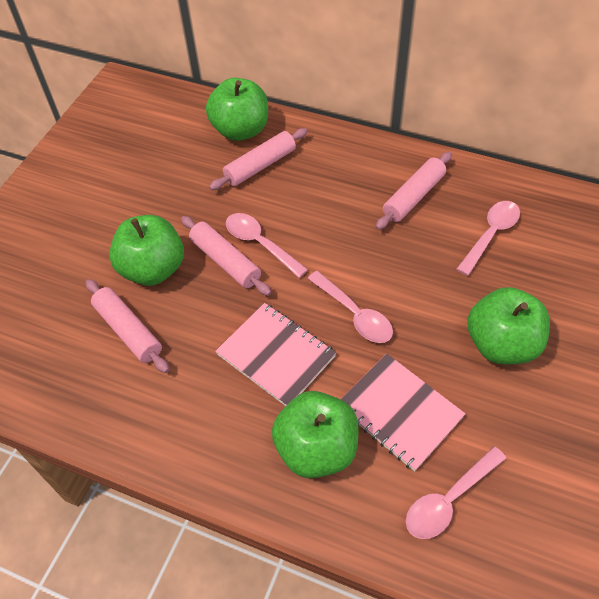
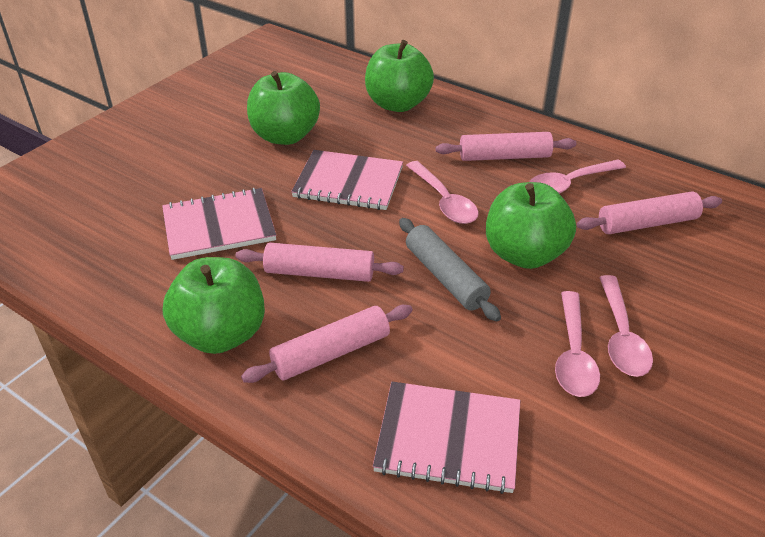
grey rolling pin: 0 -> 1
pink notebook: 2 -> 3

